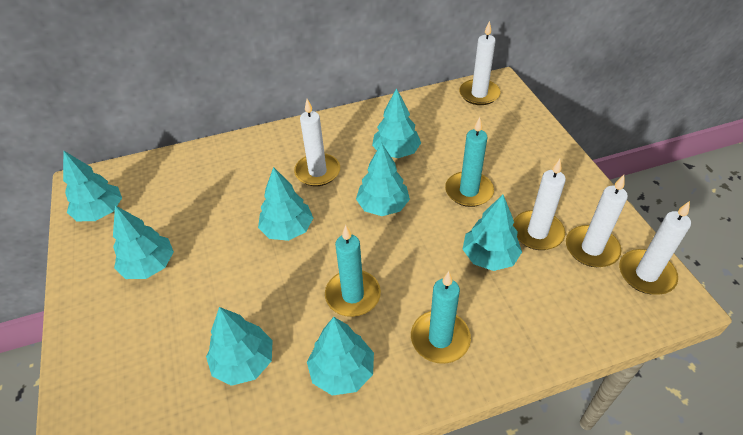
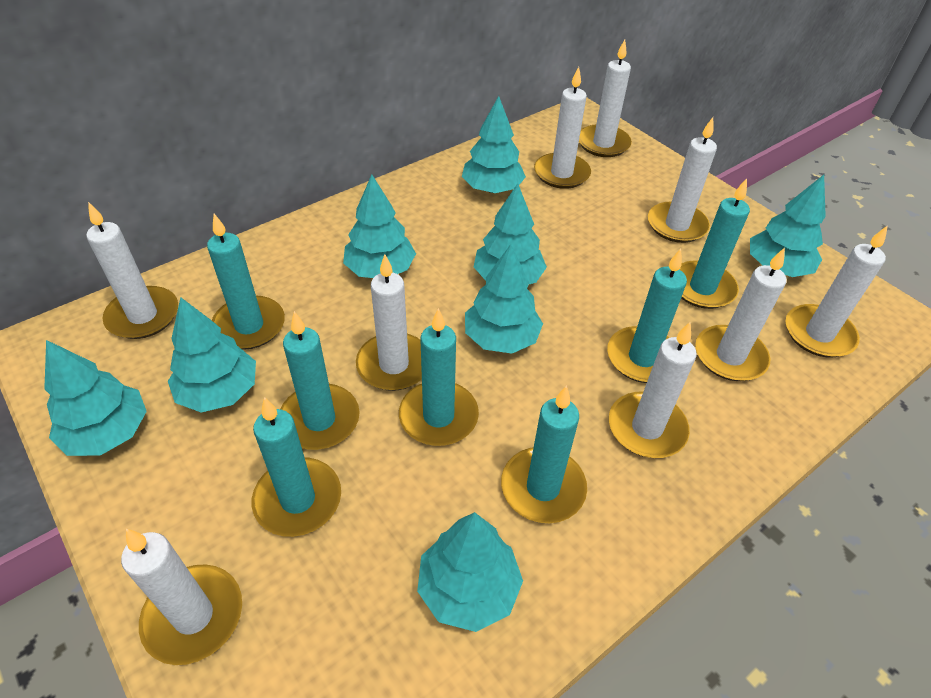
turquoise candle: 3 -> 7
white candle: 5 -> 9

